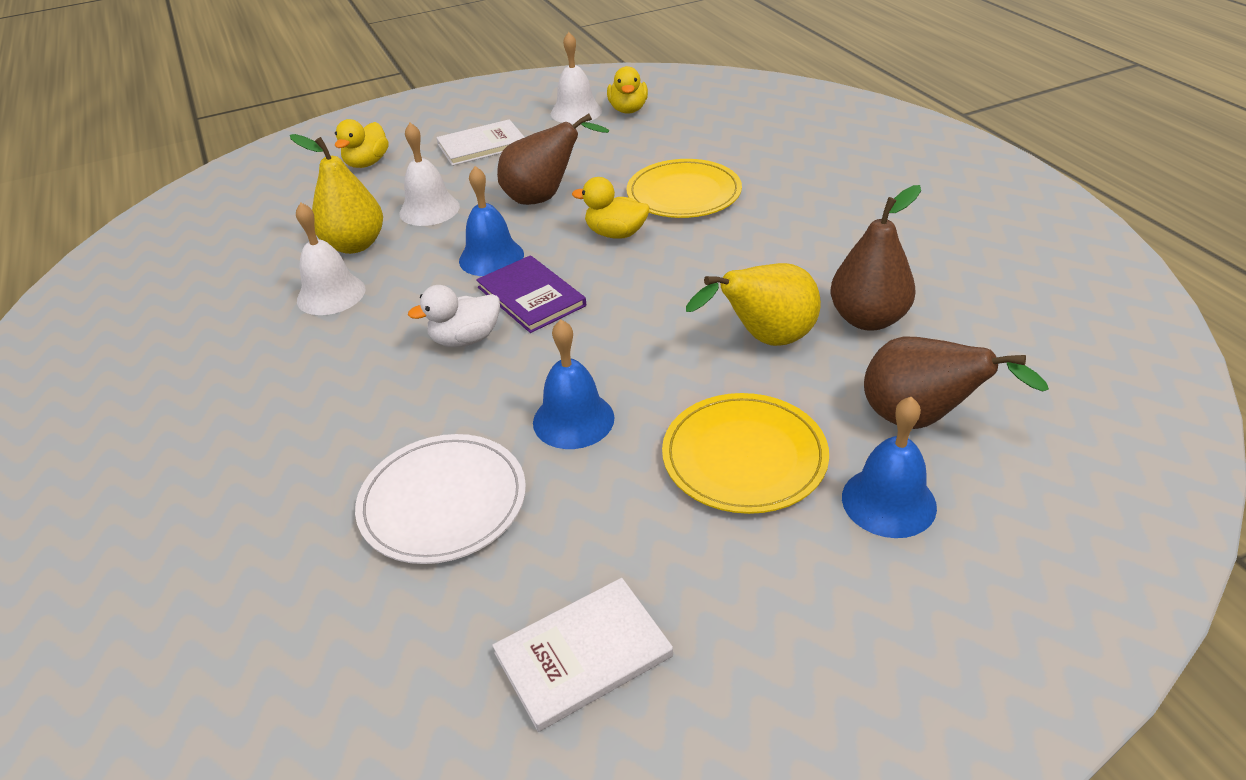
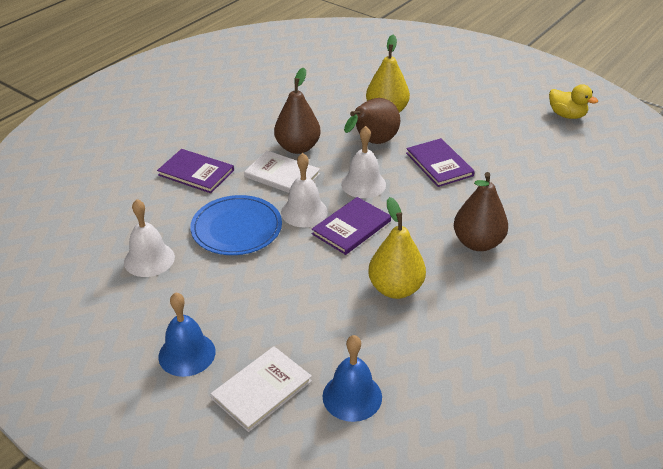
blue bell: 3 -> 2
blue plate: 0 -> 1
purple book: 1 -> 3
white duck: 1 -> 0
white plate: 1 -> 0
yellow duck: 3 -> 1
yellow plate: 2 -> 0

